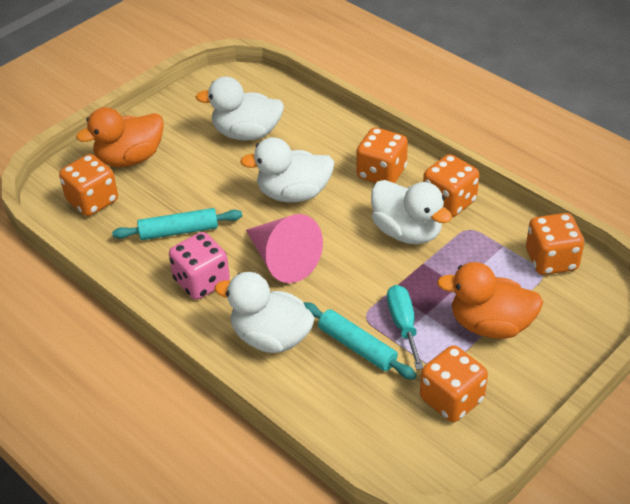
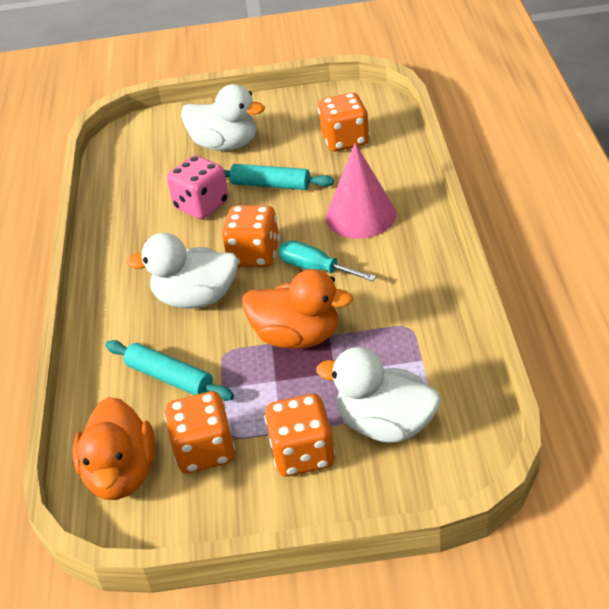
orange dice: 5 -> 4
white duck: 4 -> 3

